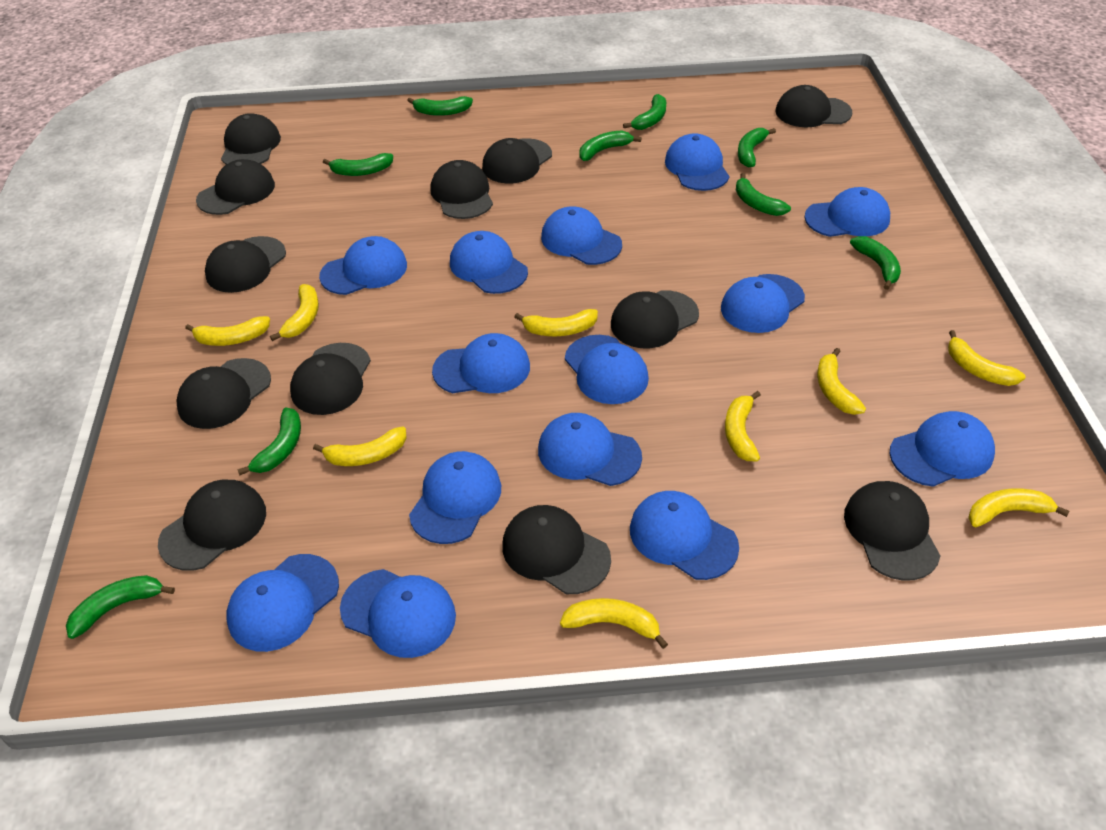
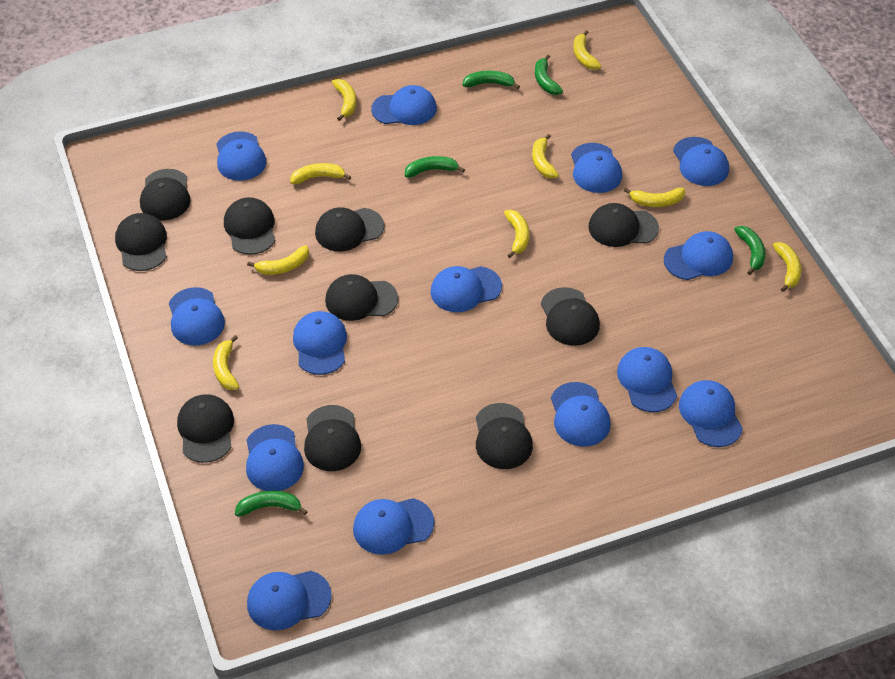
black cap: 12 -> 10
green banana: 9 -> 5

